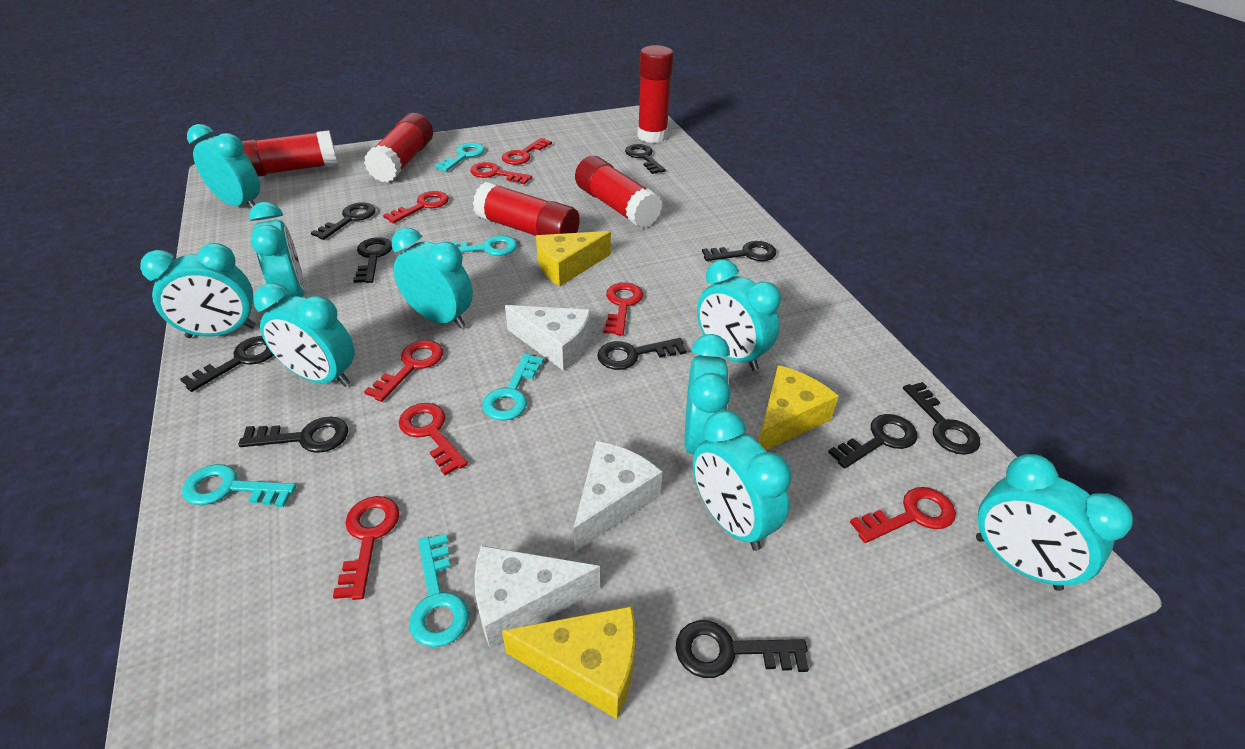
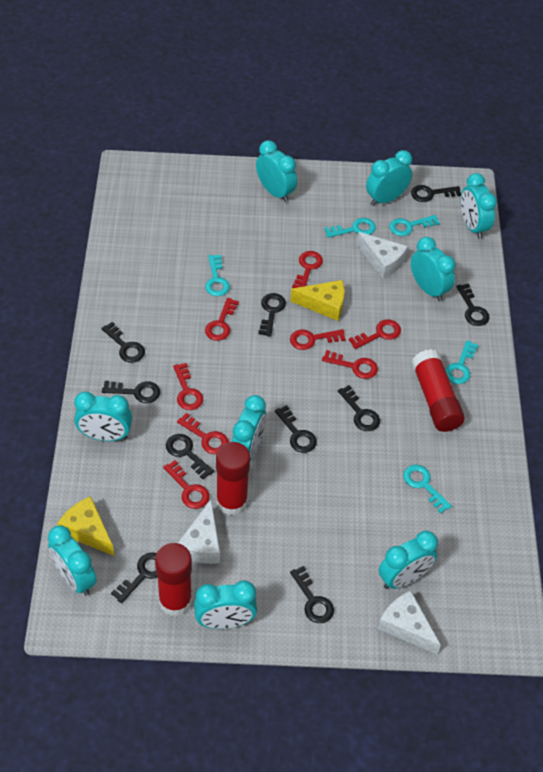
red glue stick: 5 -> 3
yellow cheese: 3 -> 2

